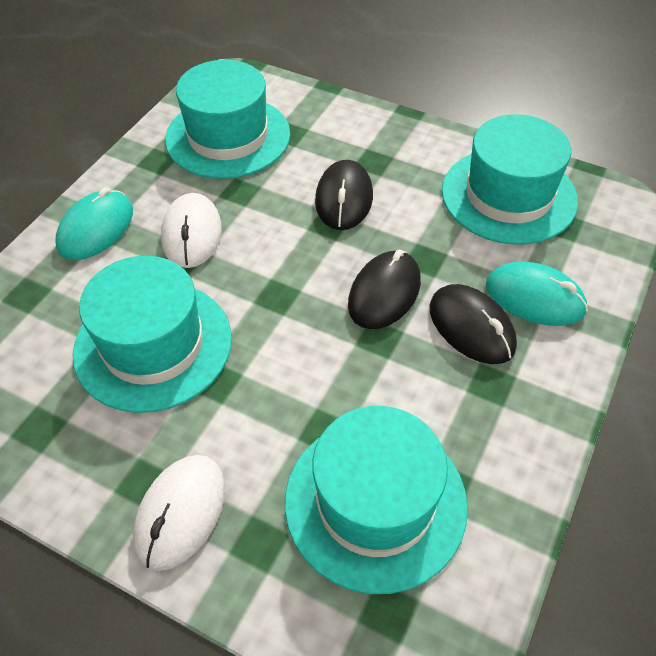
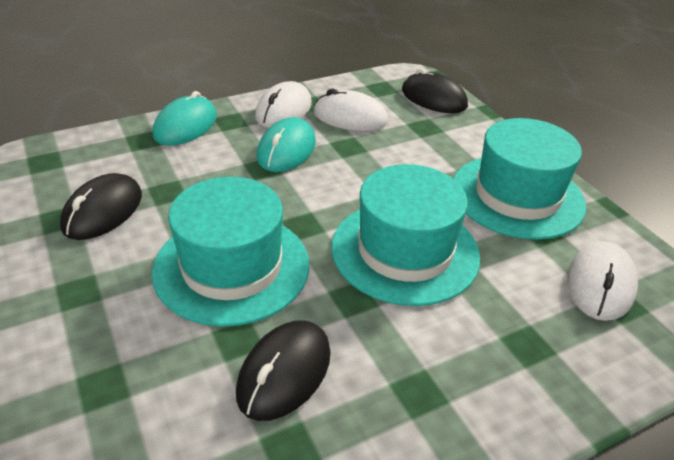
turquoise hat: 4 -> 3
white mouse: 2 -> 3

